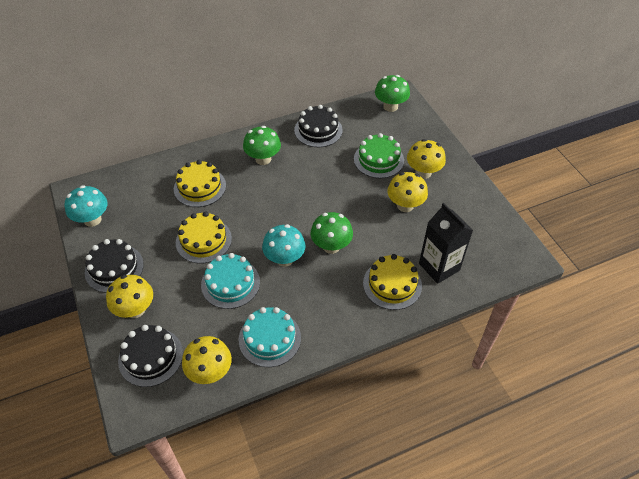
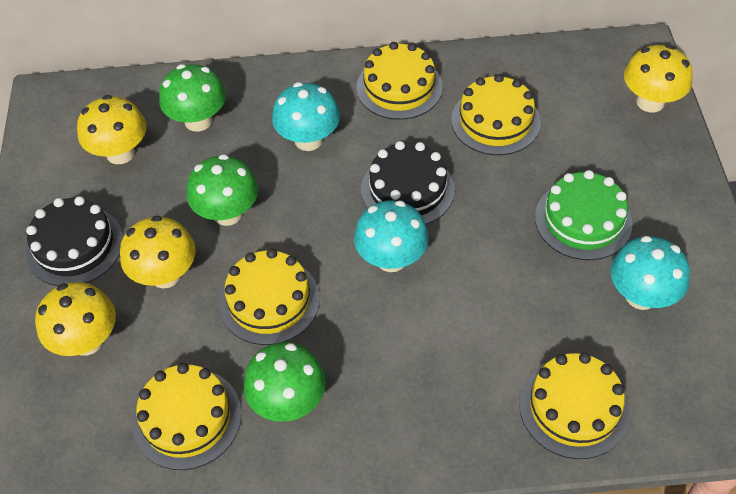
black cake: 3 -> 2
black carton: 1 -> 0
turquoise cake: 2 -> 0
turquoise mushroom: 2 -> 3
yellow cake: 3 -> 5

